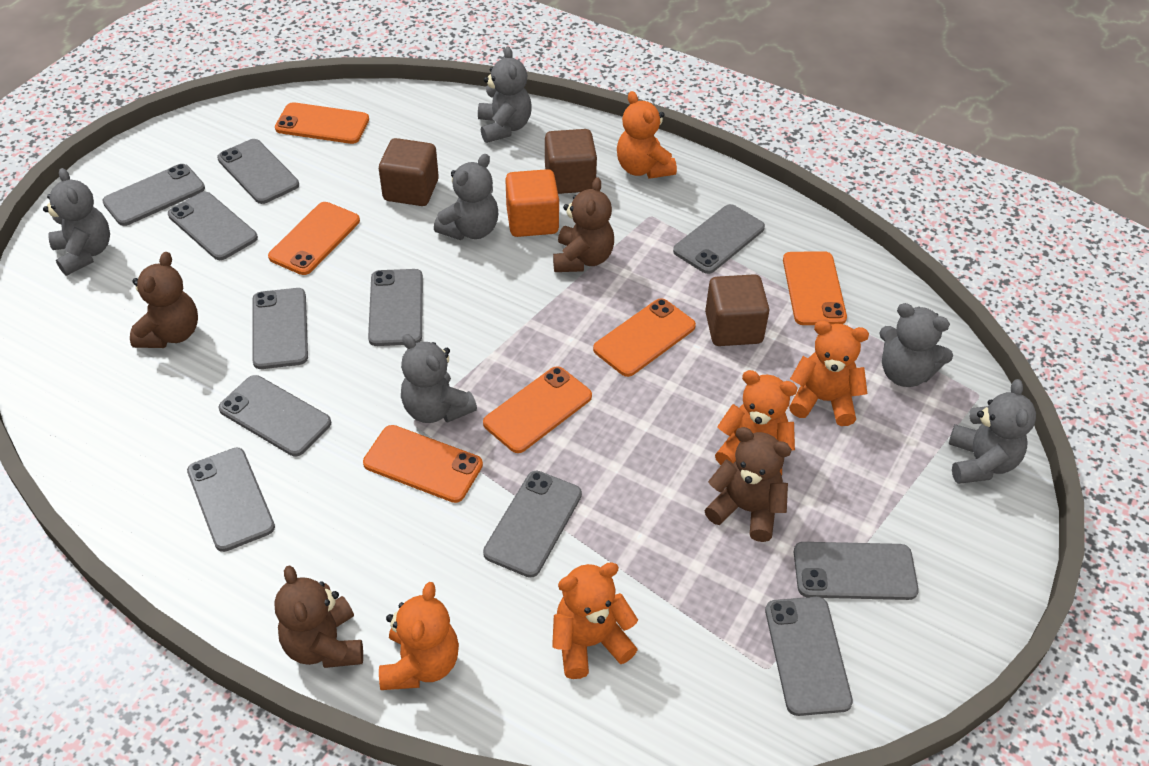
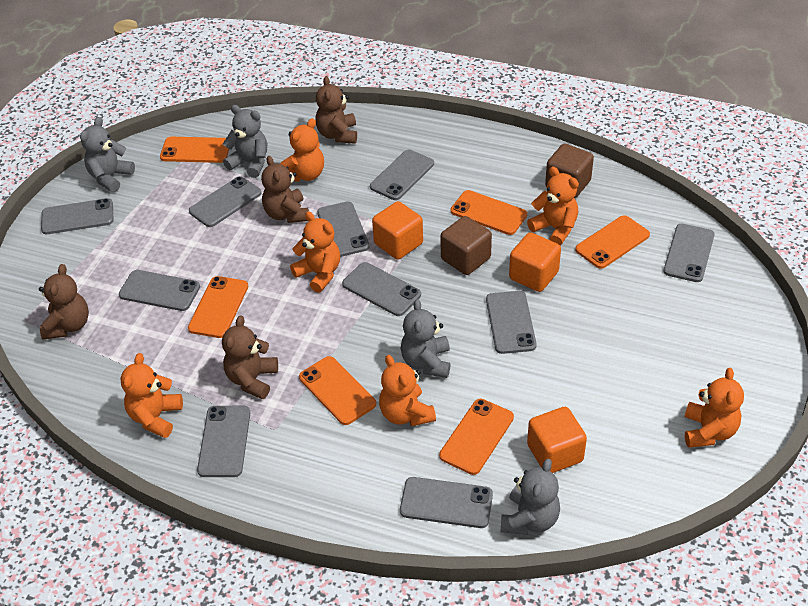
brown cube: 3 -> 2
grey phone: 11 -> 10
grey teddy bear: 6 -> 4
orange cube: 1 -> 3
orange teddy bear: 5 -> 6

